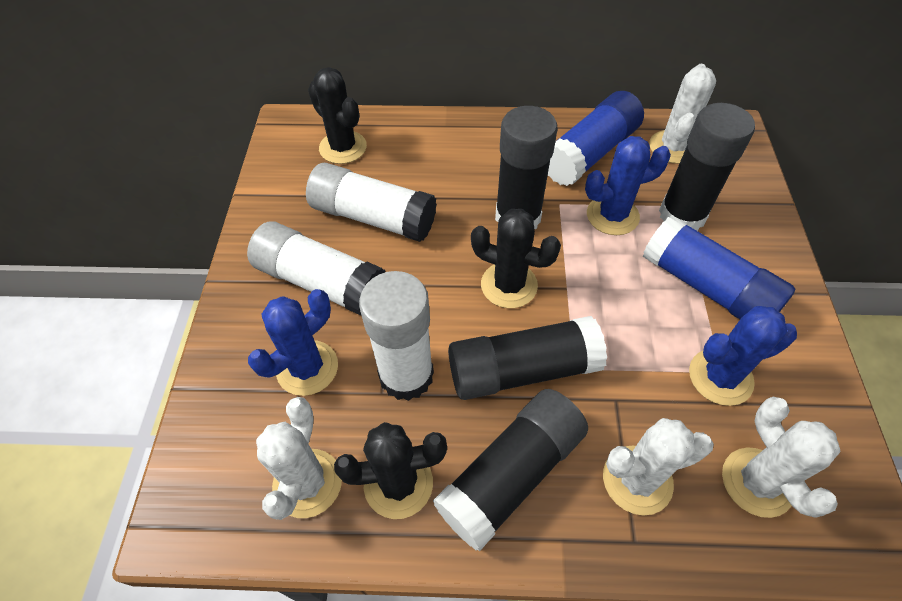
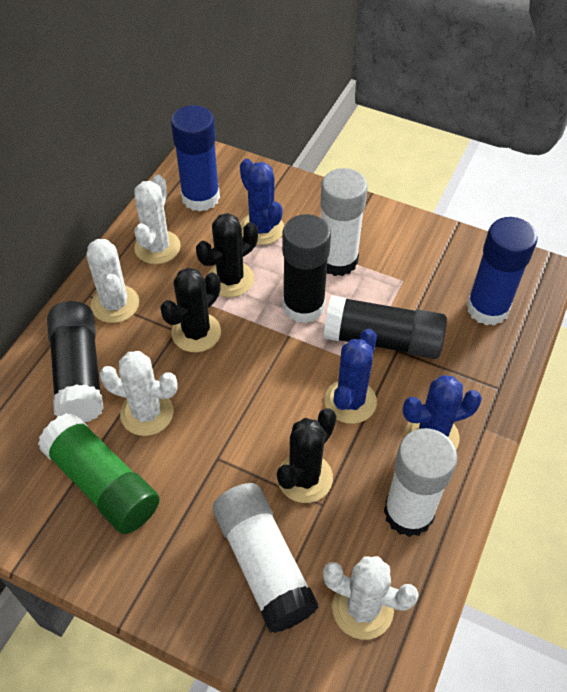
black glue stick: 4 -> 3
green glue stick: 0 -> 1

